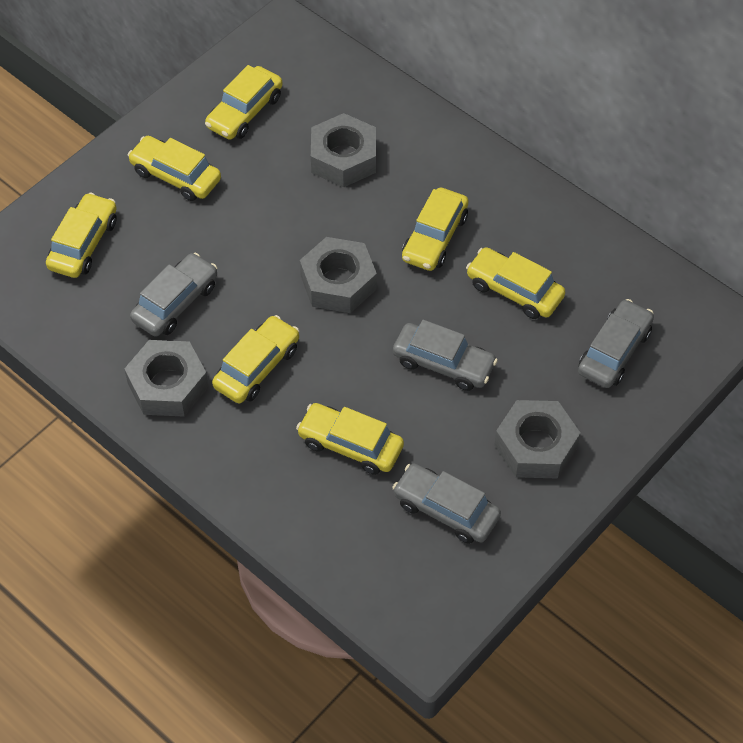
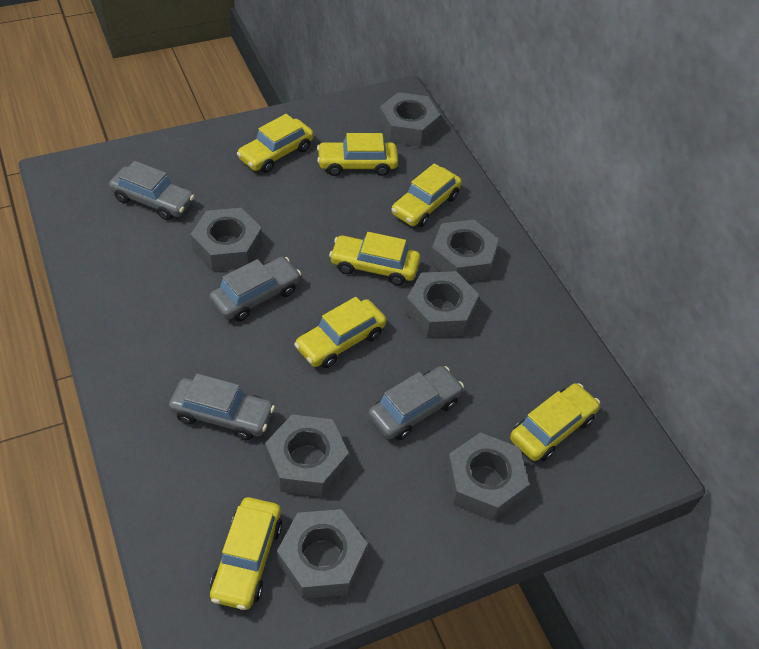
grey nut: 4 -> 7

